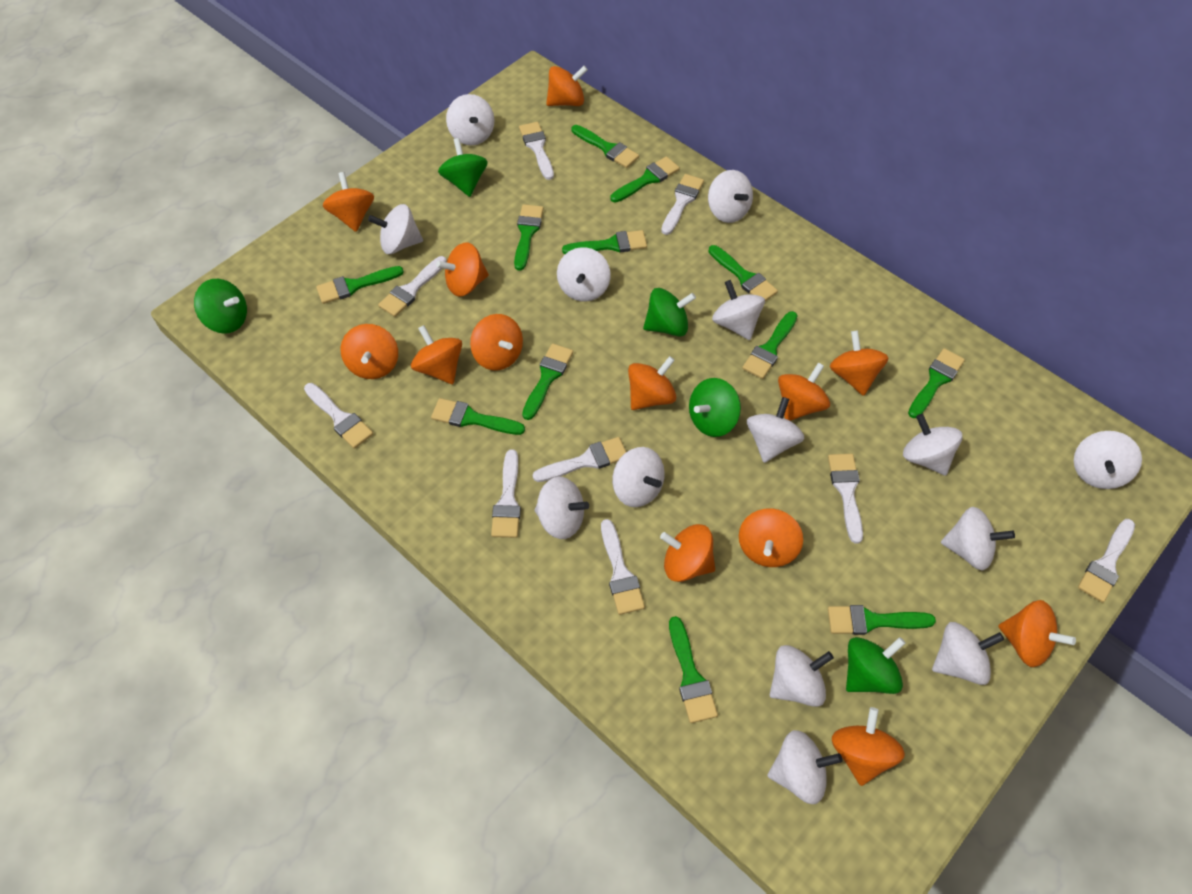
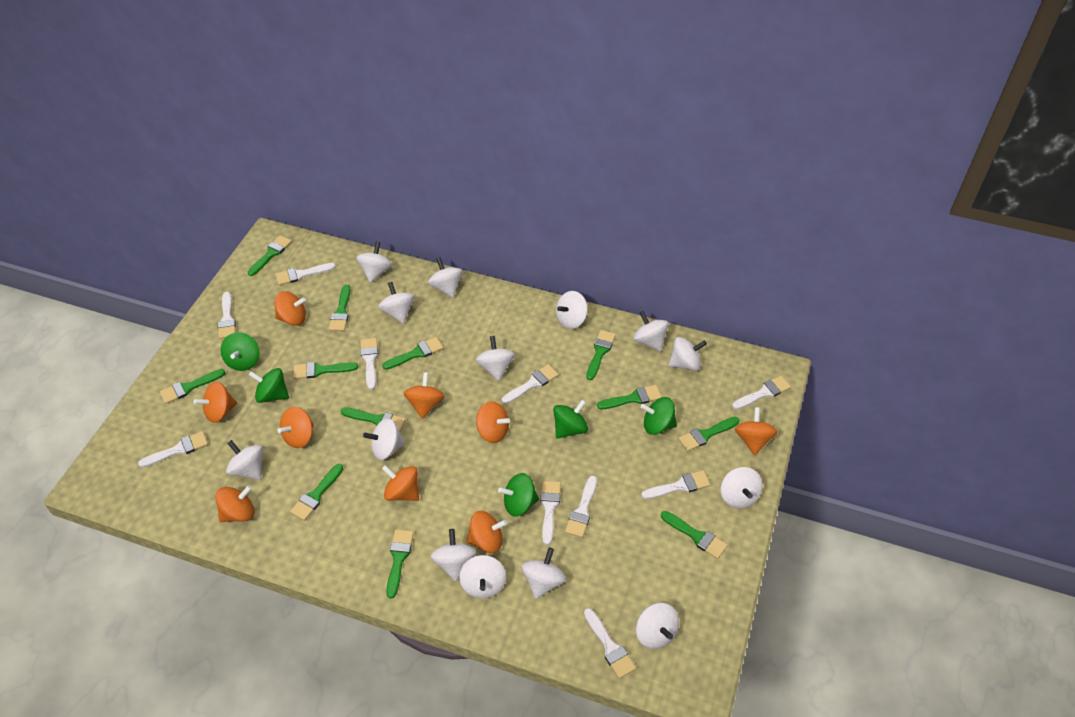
orange spinning top: 13 -> 9
white brush: 9 -> 10

